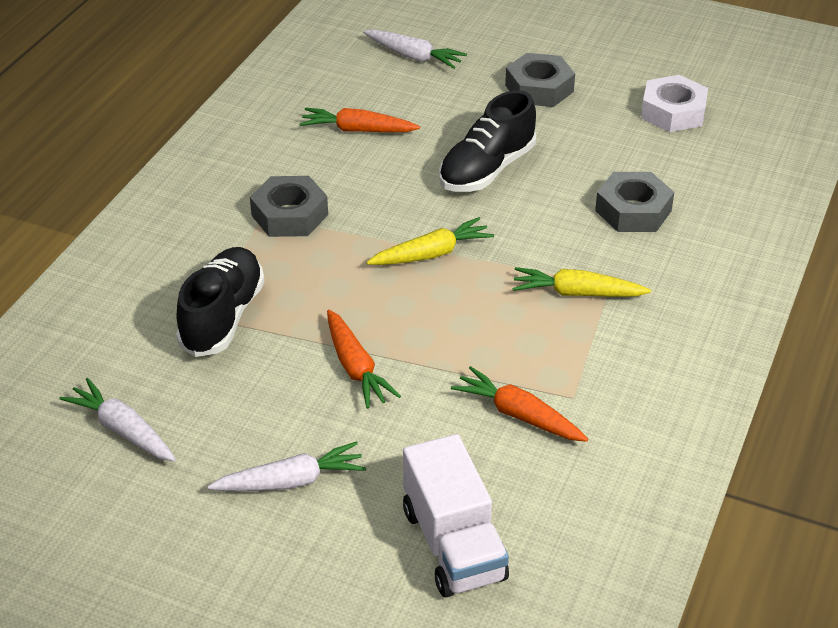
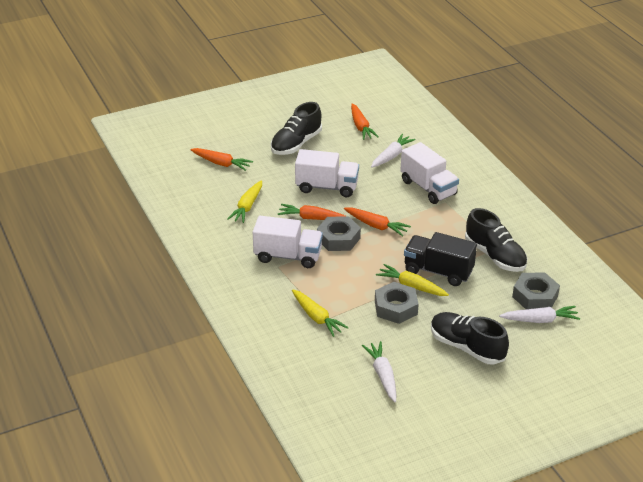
black shoe: 2 -> 3
black truck: 0 -> 1
orange carrot: 3 -> 4
white nut: 1 -> 0
white truck: 1 -> 3
yellow carrot: 2 -> 3

